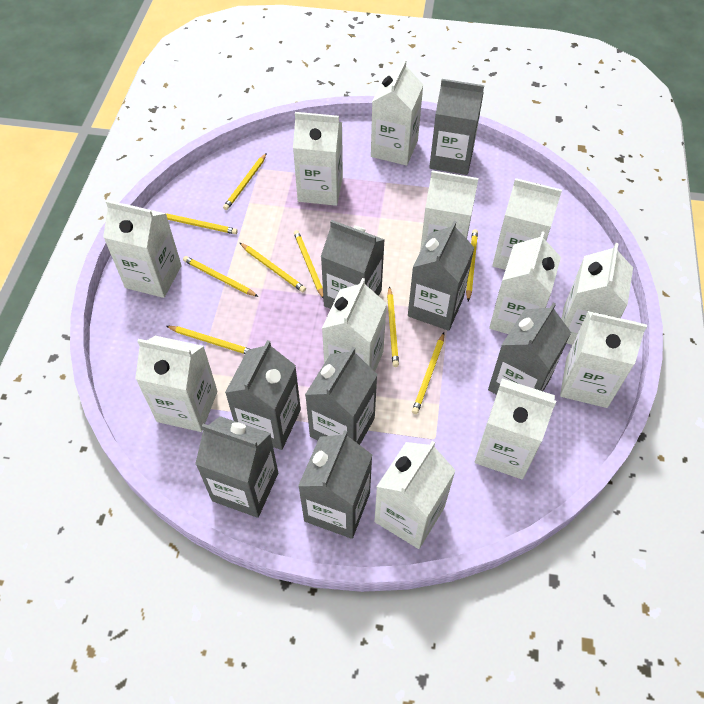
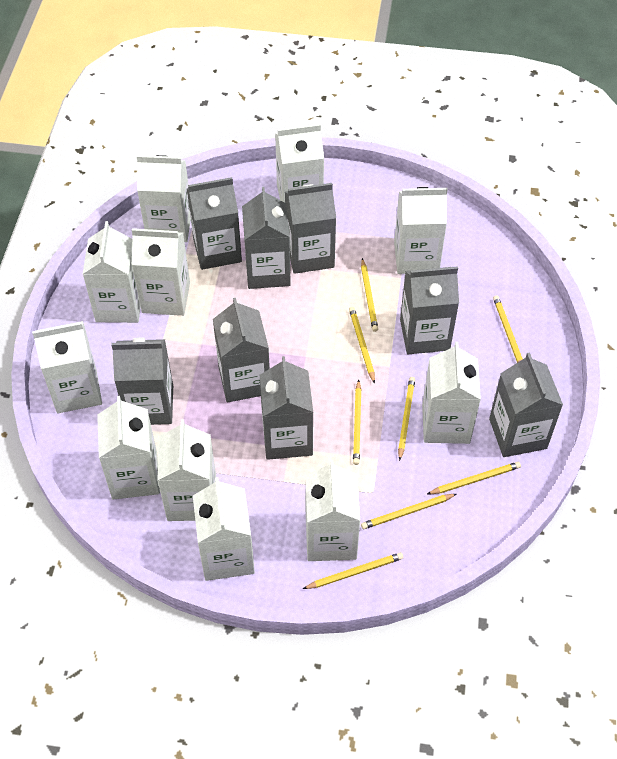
white carton: 12 -> 11
yellow pencil: 9 -> 8

